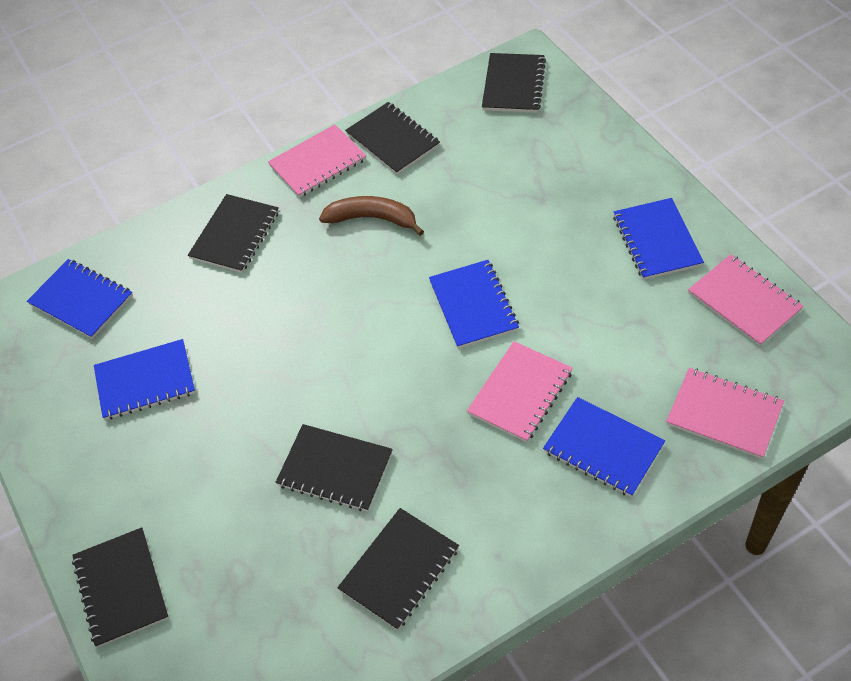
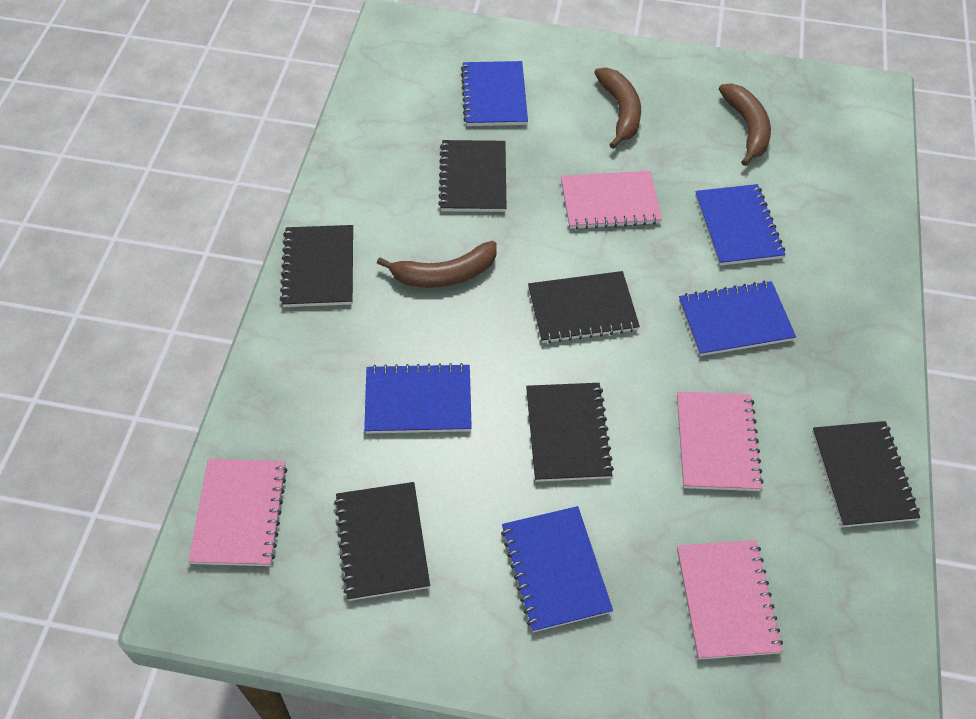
brown banana: 1 -> 3

